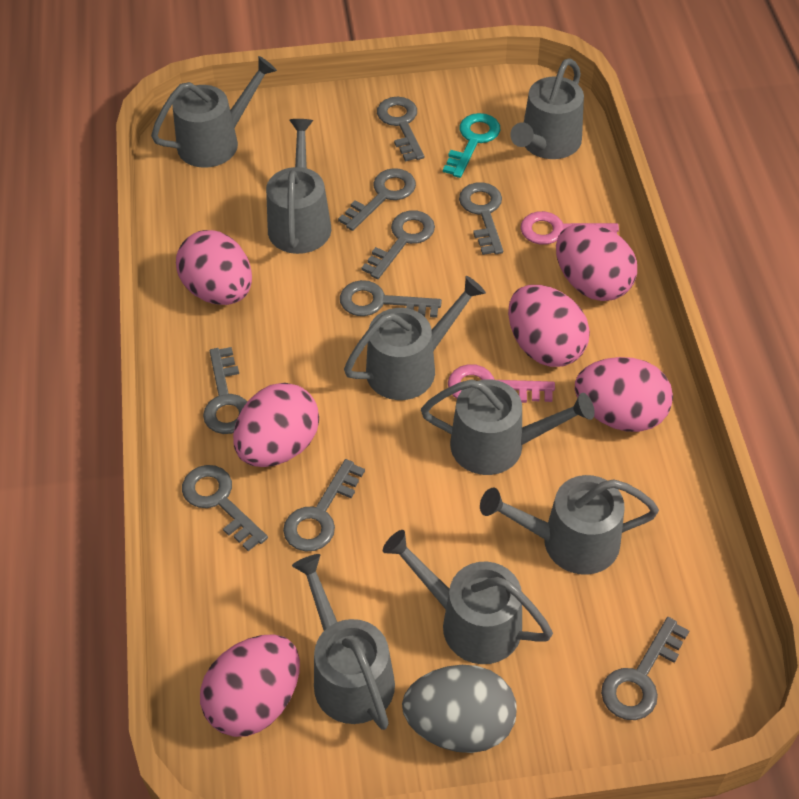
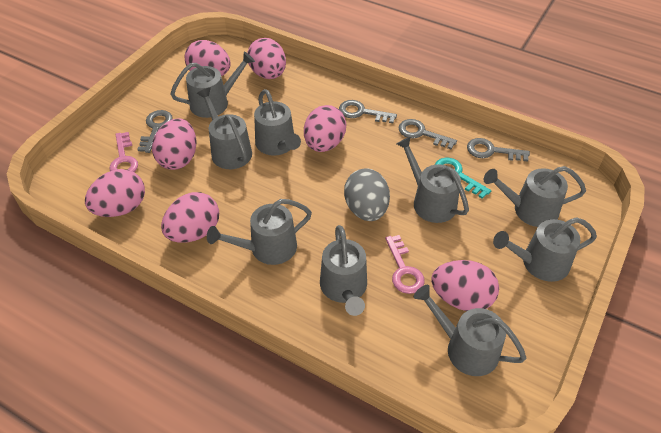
grey key: 9 -> 4
grey watering can: 8 -> 9
pink egg: 6 -> 7

